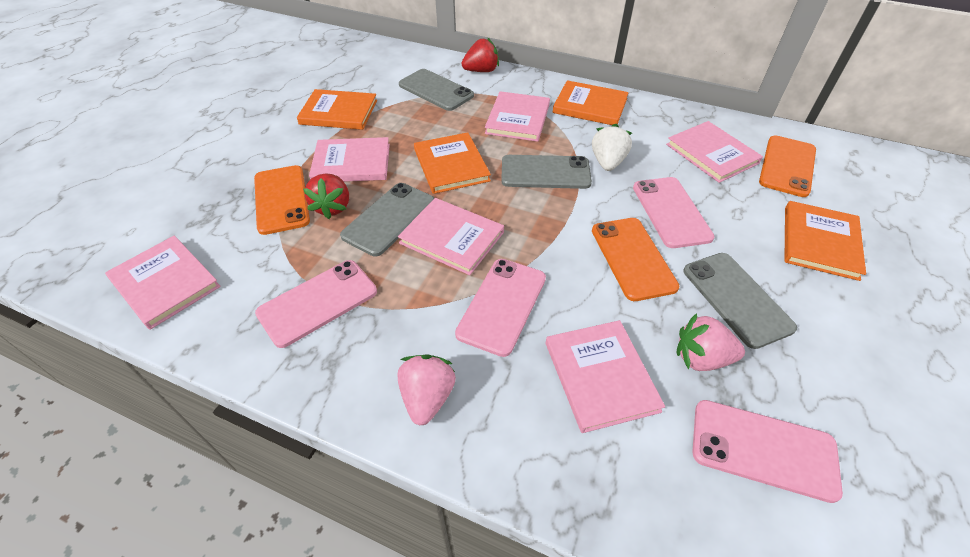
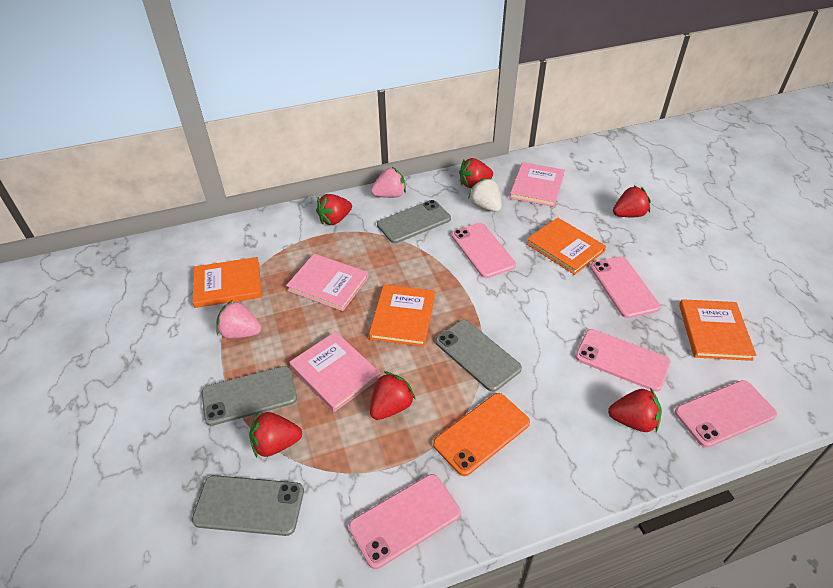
orange phone: 3 -> 1
pink book: 6 -> 3
pink phone: 4 -> 5
red strawberry: 2 -> 6

